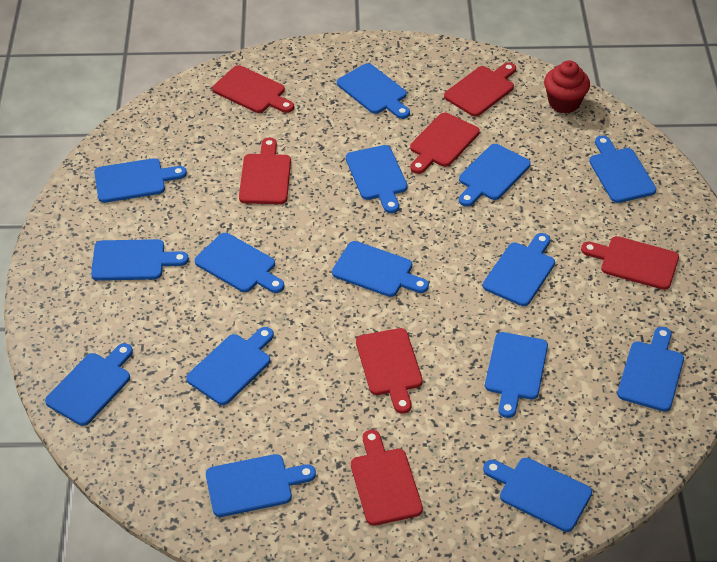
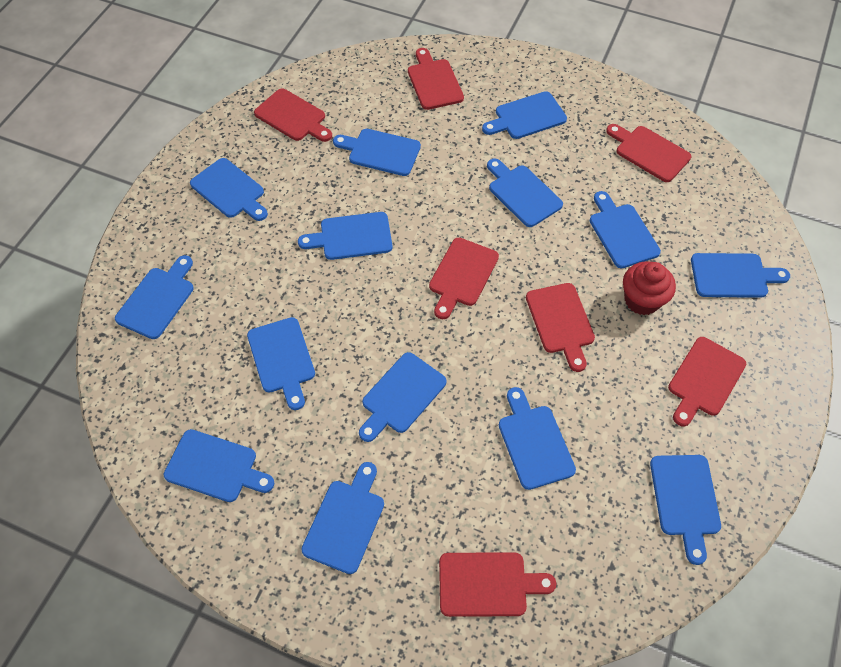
blue cutting board: 15 -> 14

